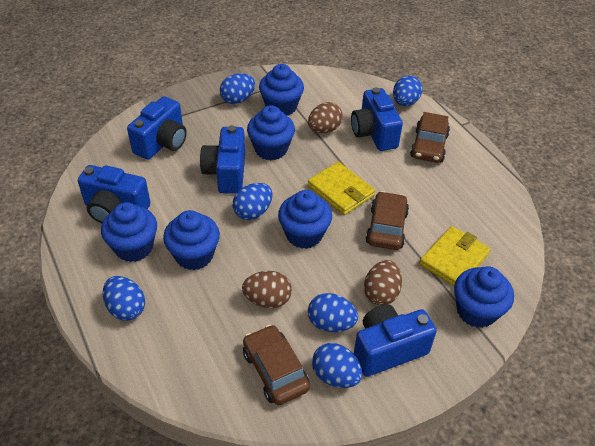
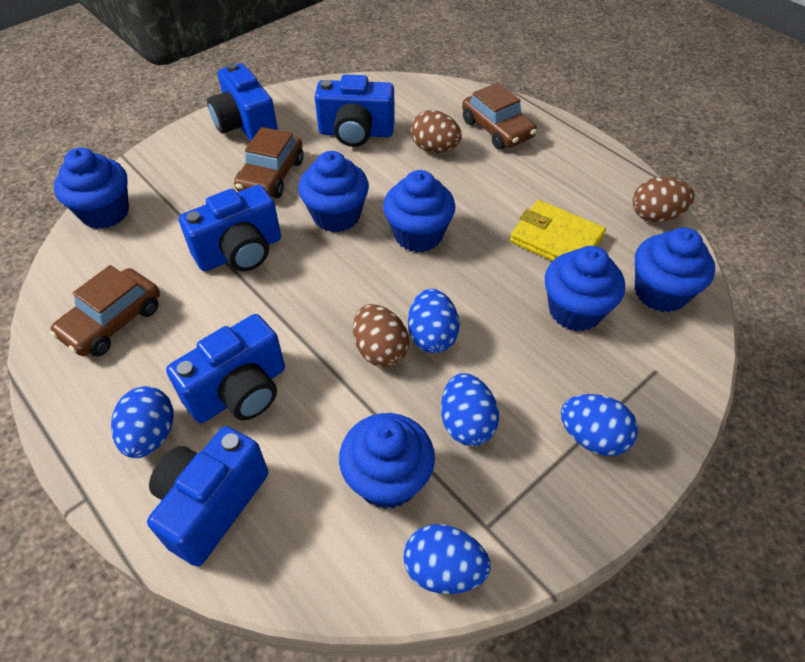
blue egg: 6 -> 5
yellow wallet: 2 -> 1

